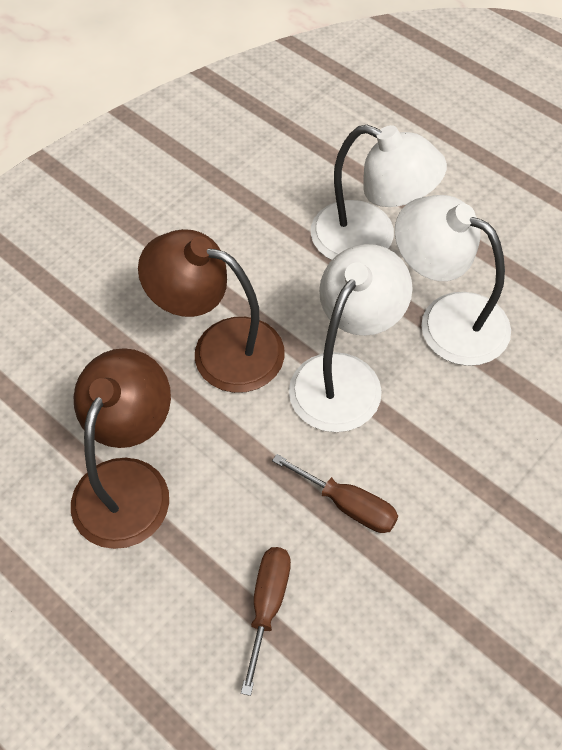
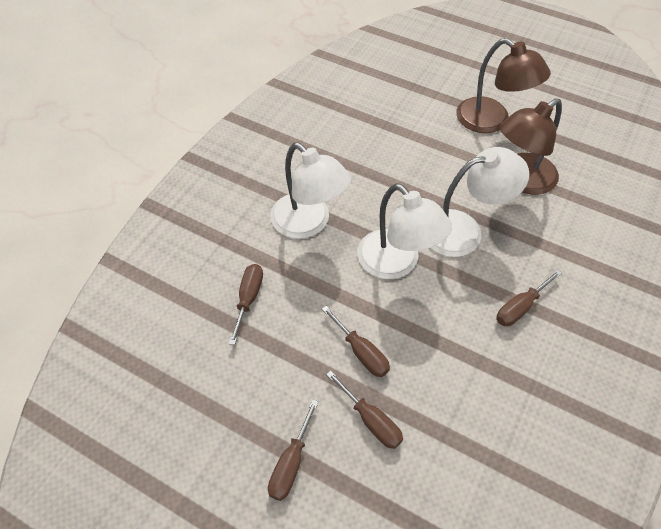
brown screwdriver: 2 -> 5

